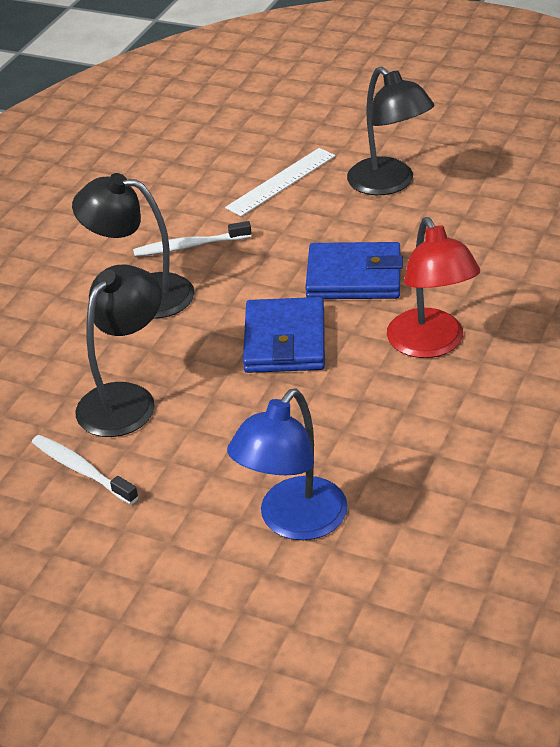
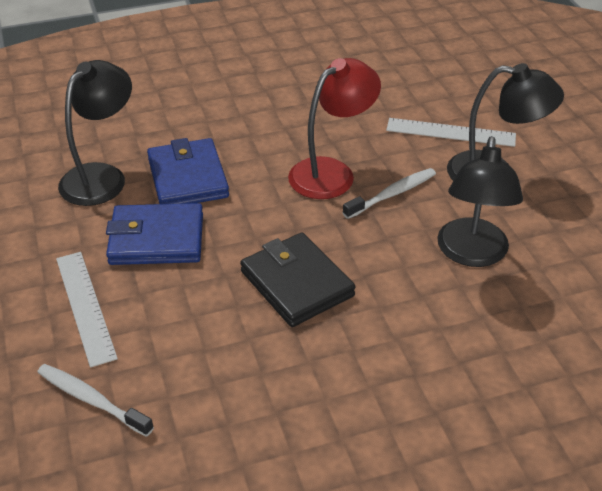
black wallet: 0 -> 1
blue lamp: 1 -> 0
white ruler: 1 -> 2

